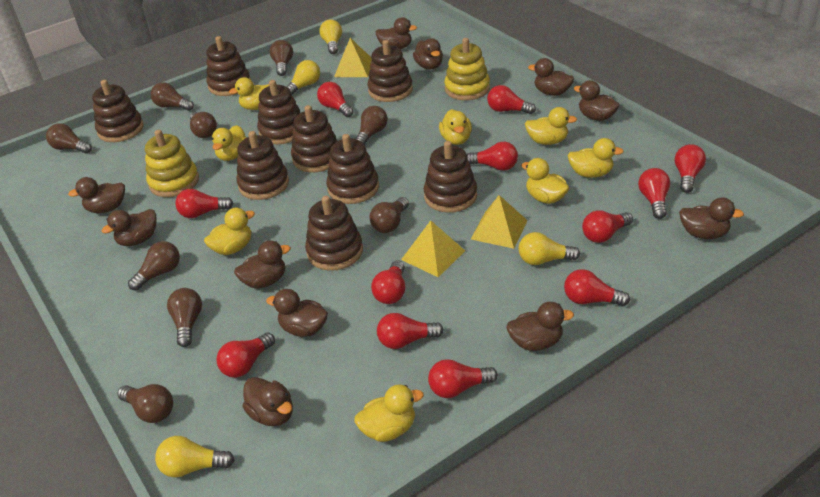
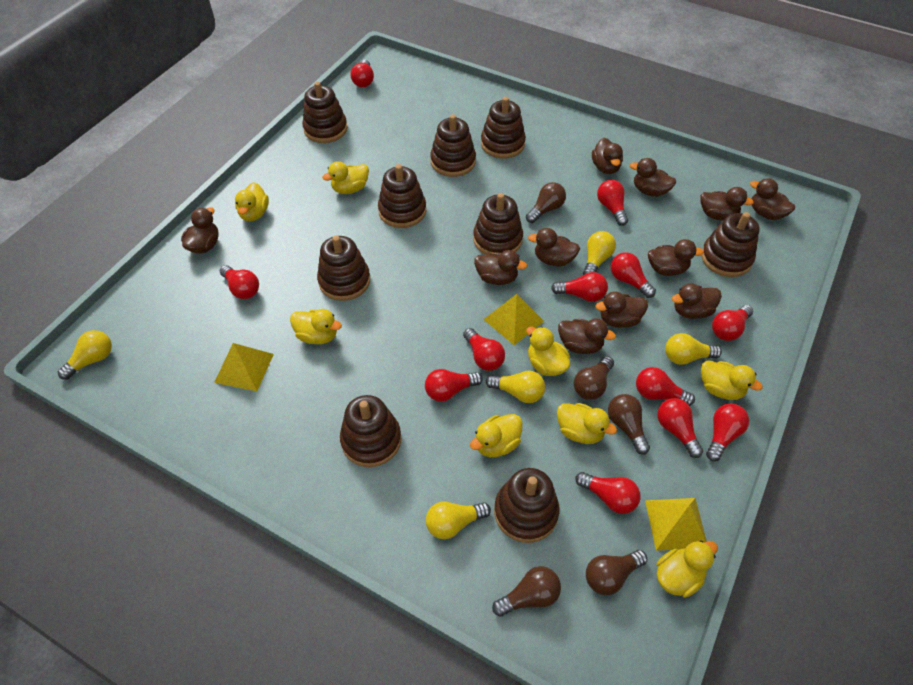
brown light bulb: 9 -> 5
yellow light bulb: 4 -> 5
yellow stacking toy: 2 -> 0

